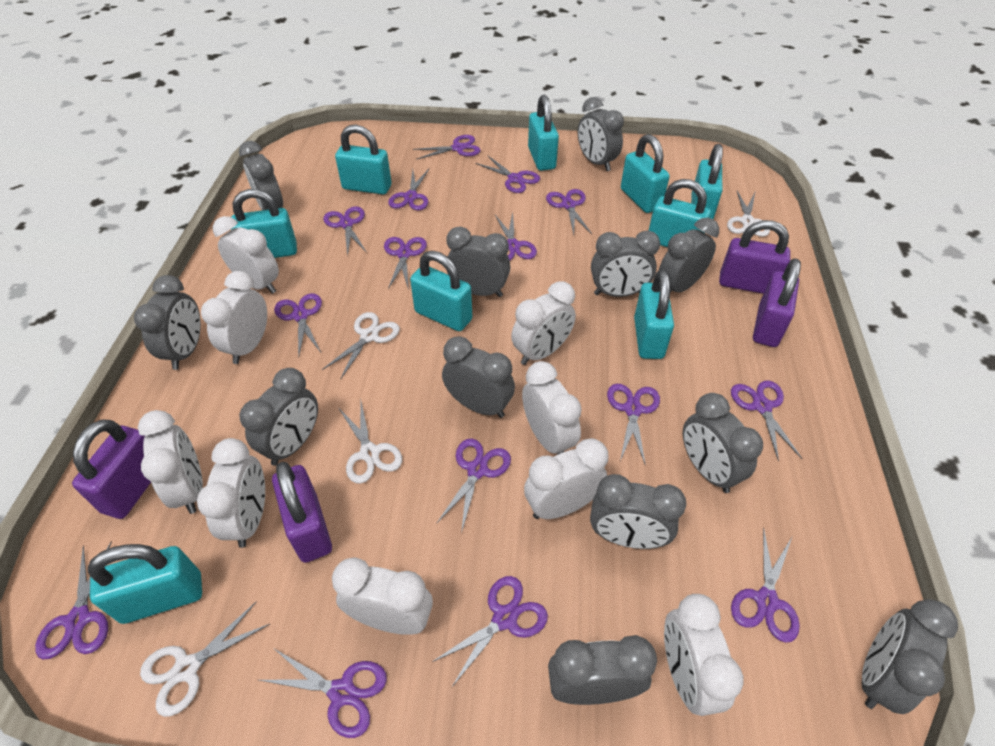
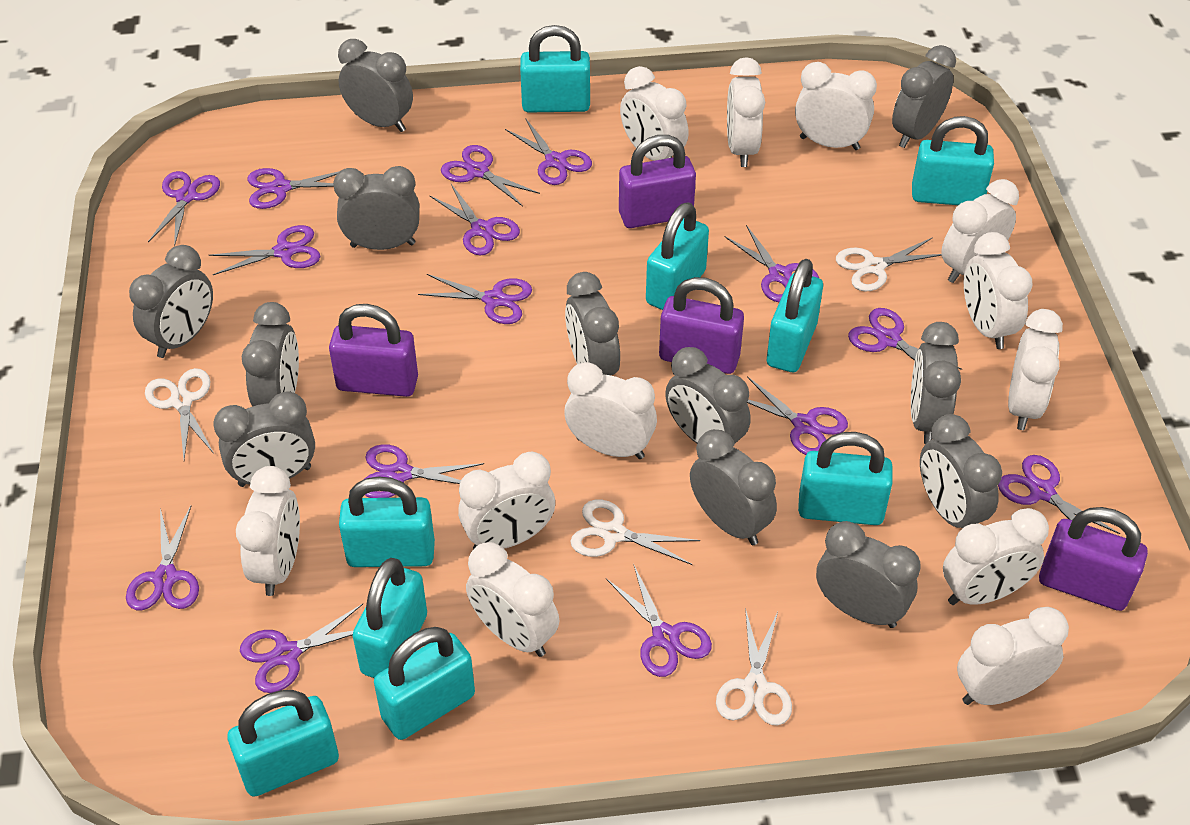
white clock: 9 -> 12

